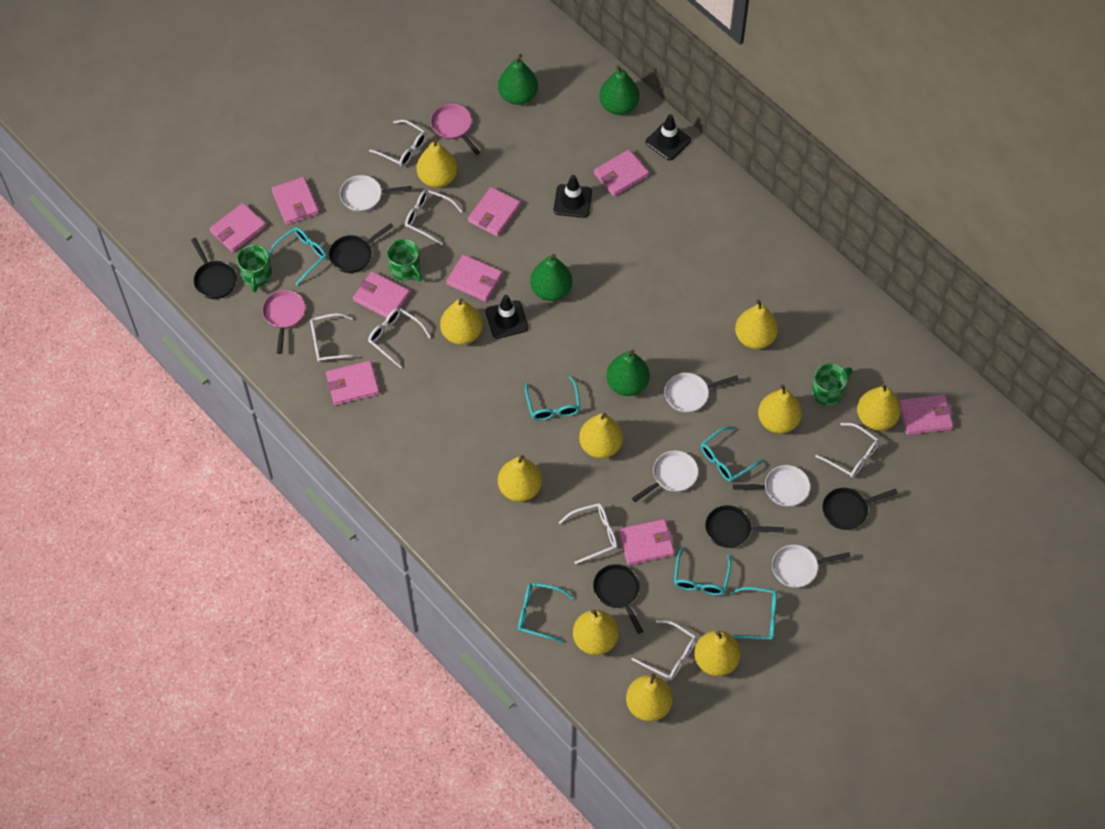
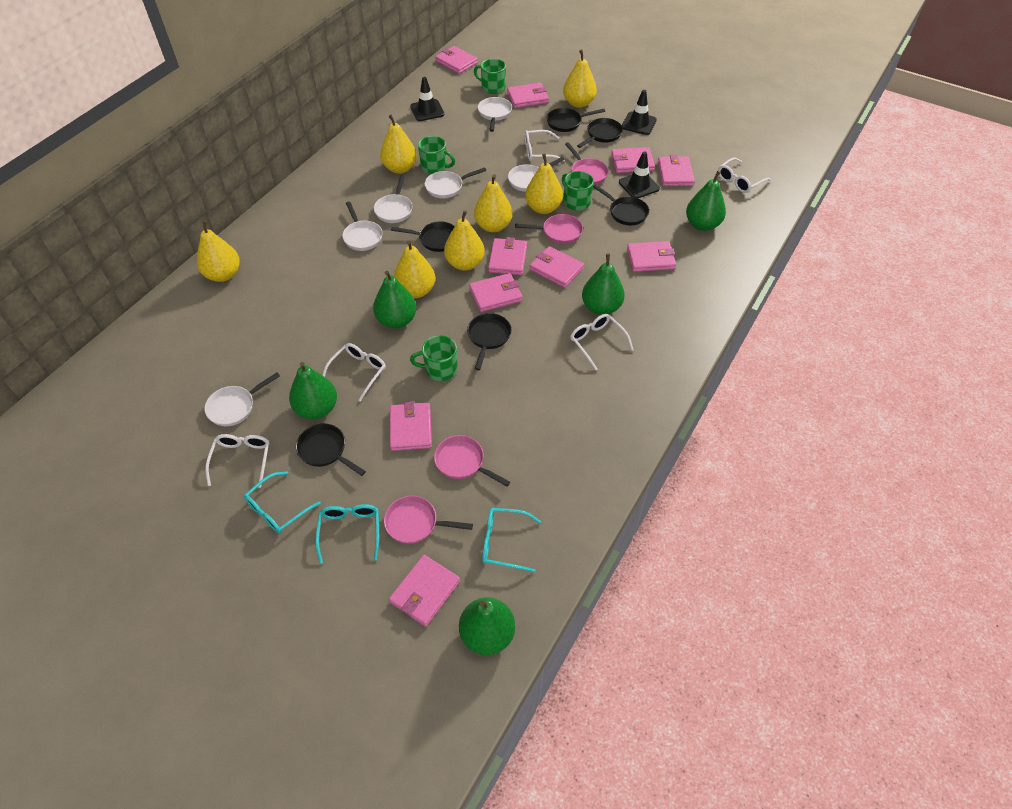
black pan: 5 -> 6
green mug: 3 -> 4
green pear: 4 -> 5
pink pan: 2 -> 4
pink wallet: 9 -> 10
turquoise glasses: 6 -> 3
white glasses: 7 -> 5
white pan: 5 -> 6
yellow pear: 10 -> 7

